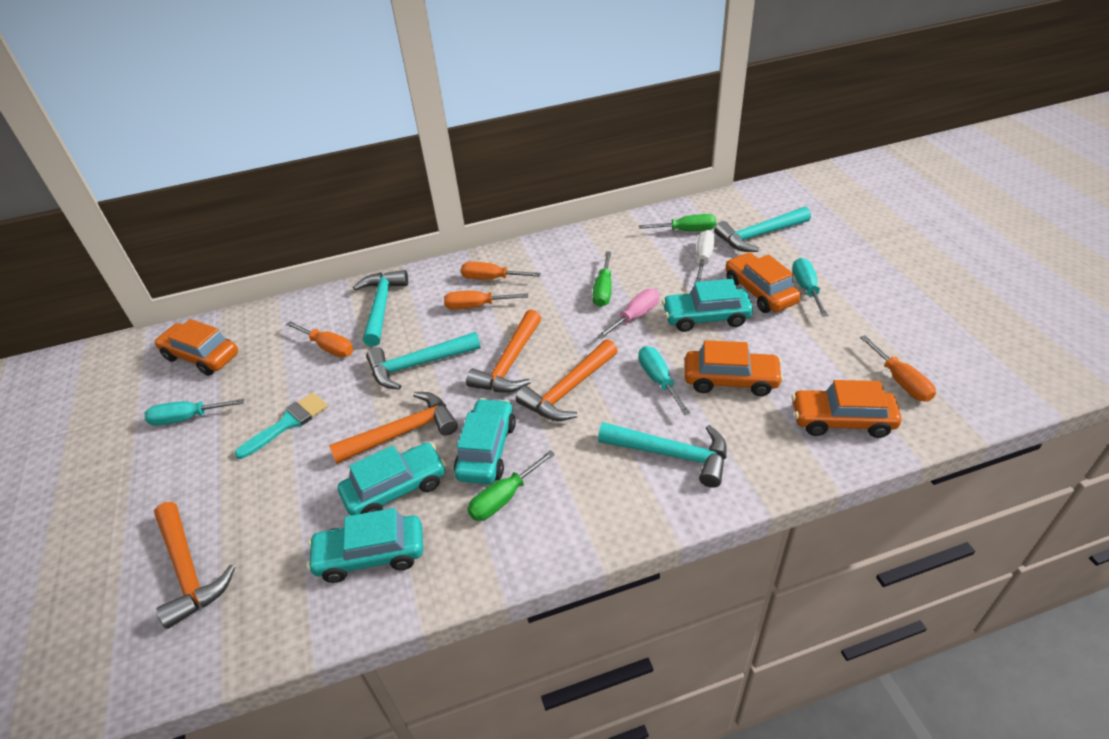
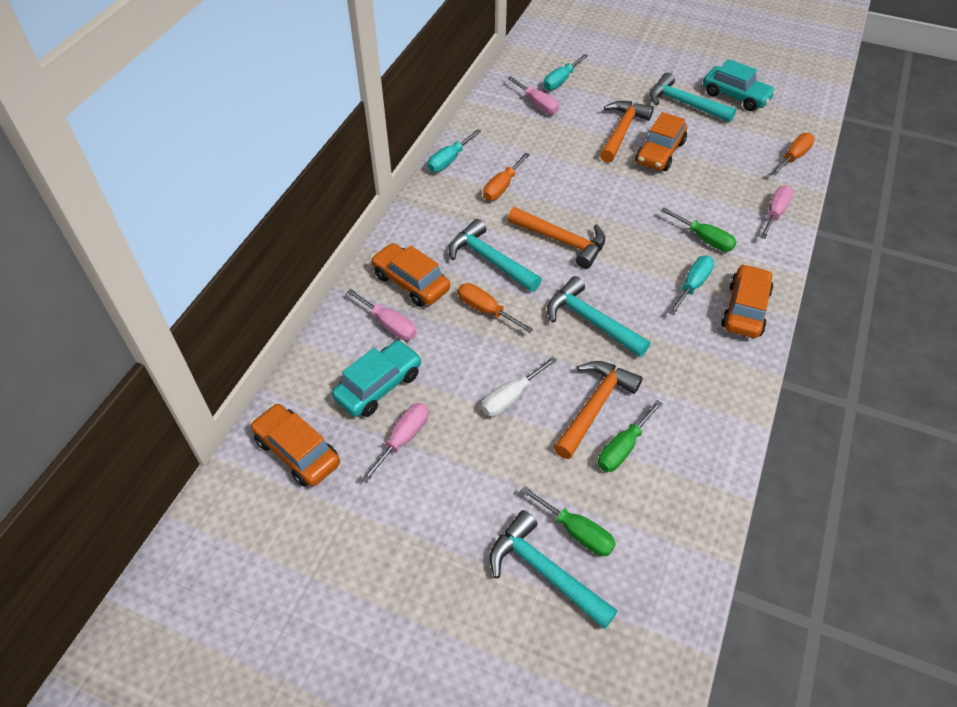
orange hammer: 4 -> 3
orange screwdriver: 4 -> 3
pink screwdriver: 1 -> 4
turquoise brush: 1 -> 0
turquoise car: 4 -> 2

